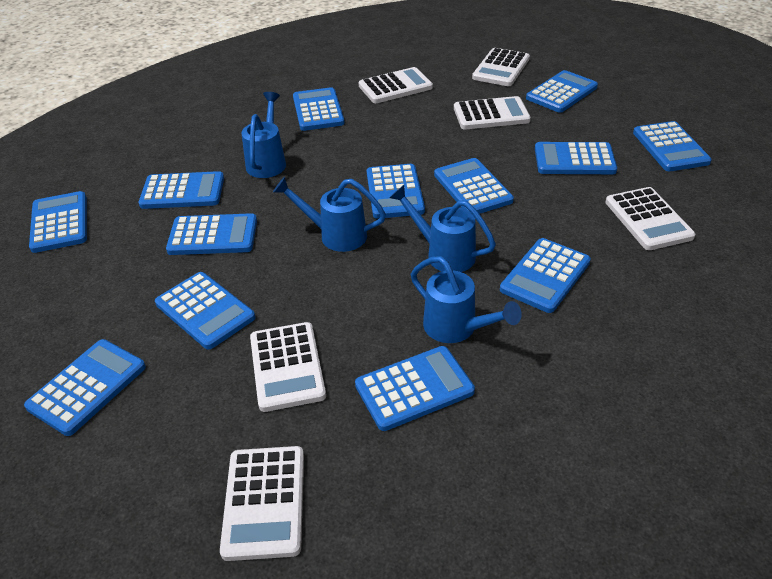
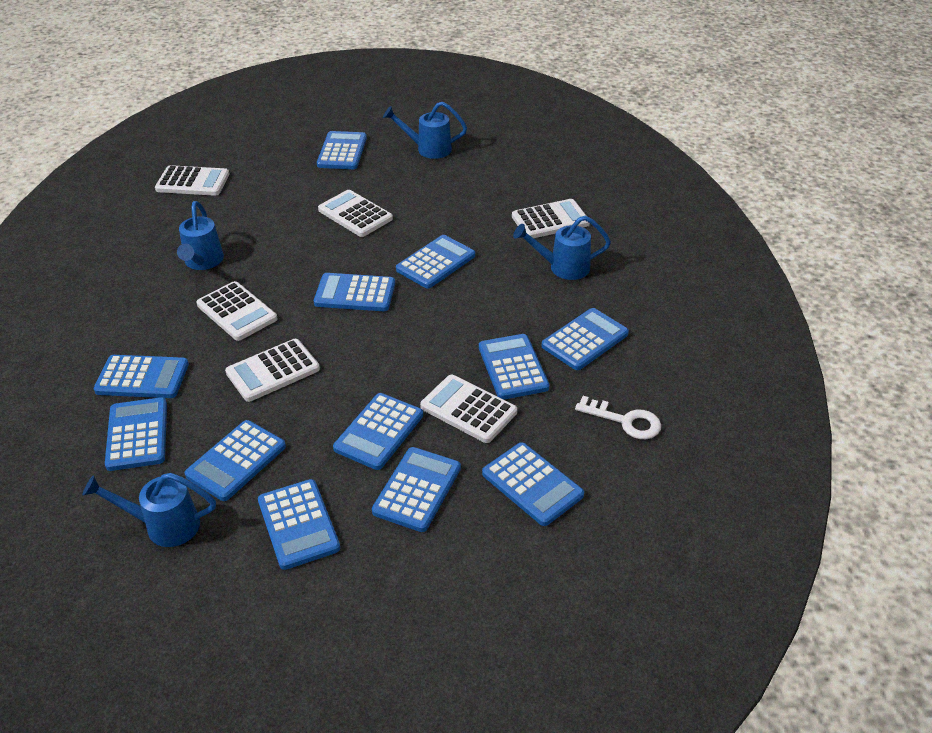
blue calculator: 13 -> 12
white key: 0 -> 1

